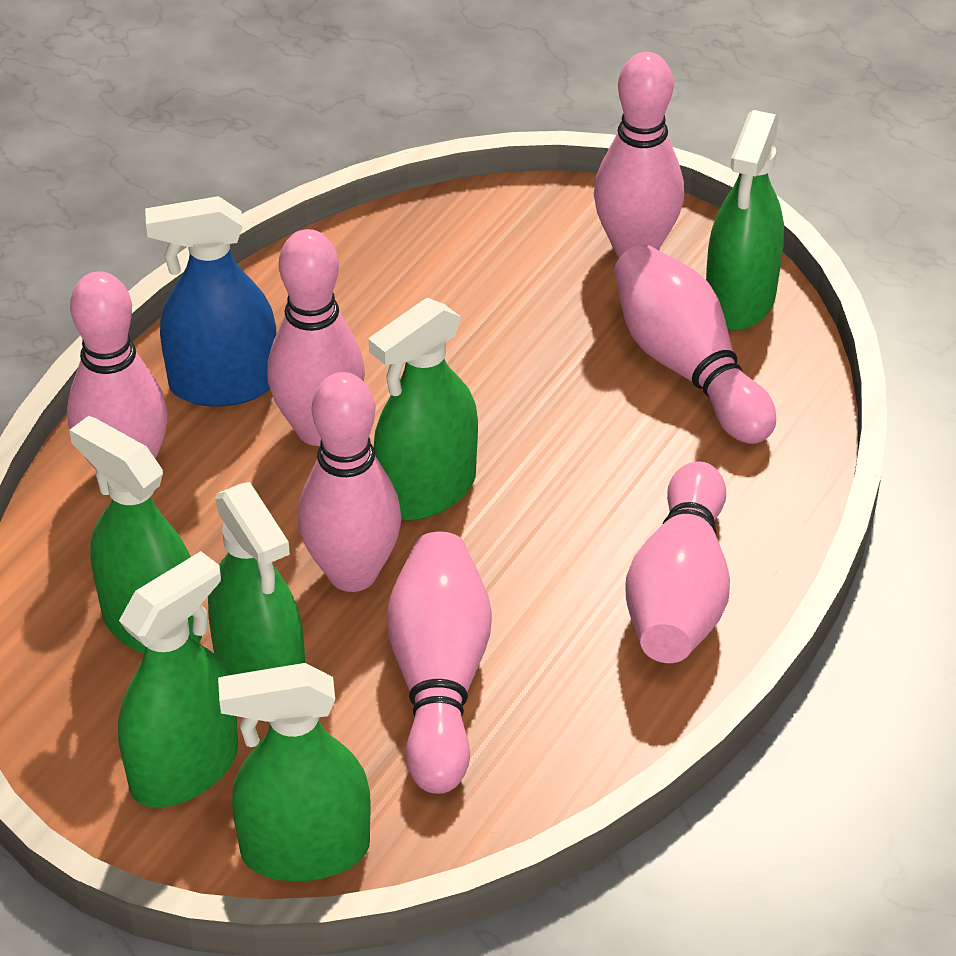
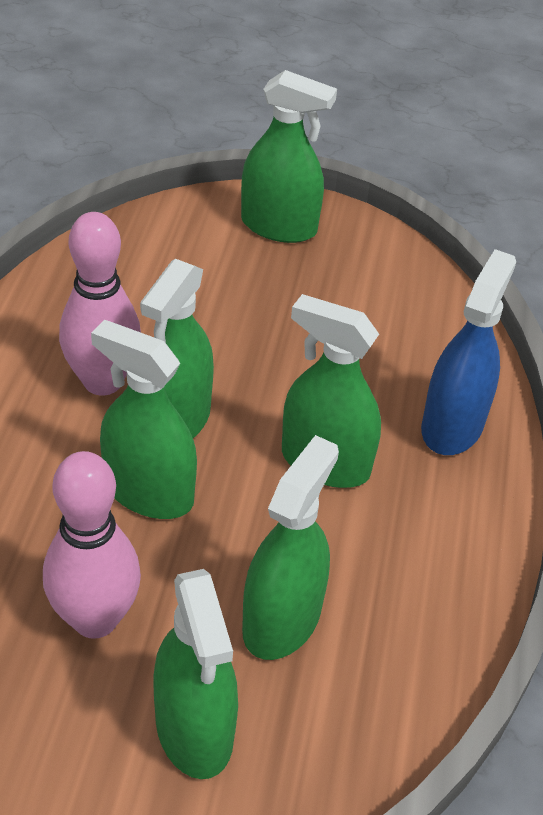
pink bowling pin: 7 -> 2

